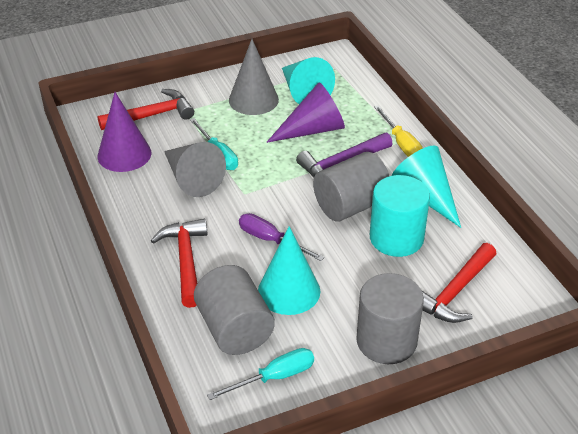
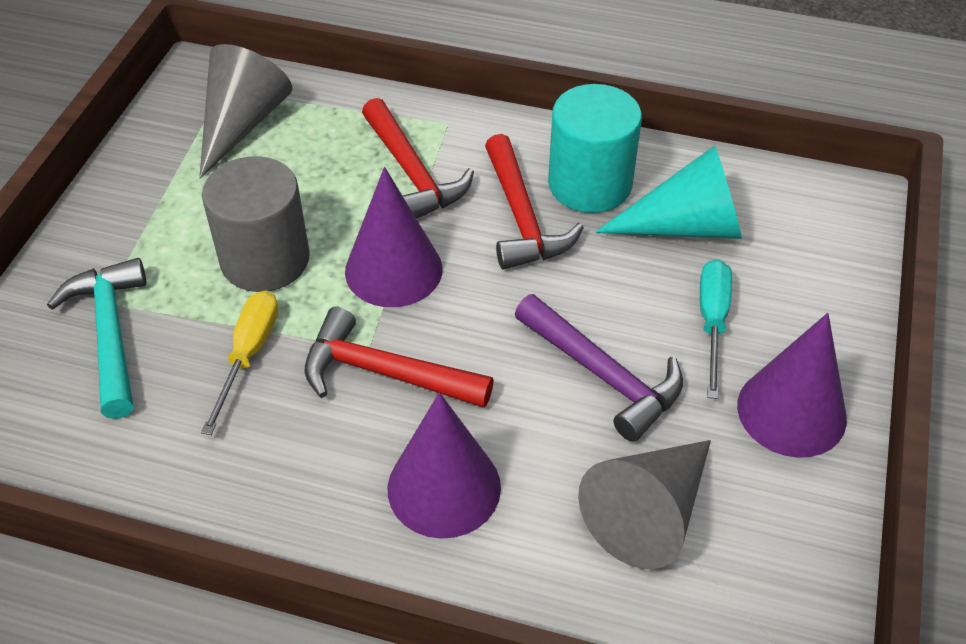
grey cylinder: 3 -> 1
purple cone: 2 -> 3
purple screwdriver: 1 -> 0
turquoise cone: 3 -> 1
turquoise hammer: 0 -> 1
turquoise screwdriver: 2 -> 1

